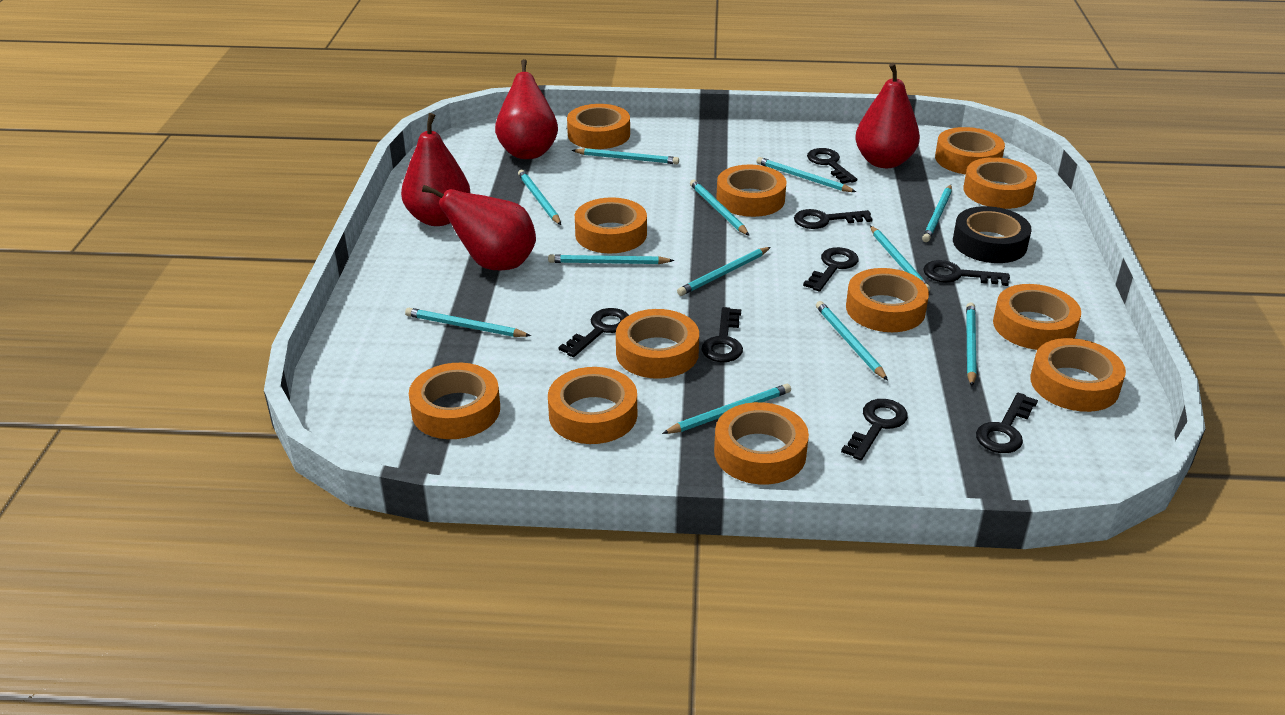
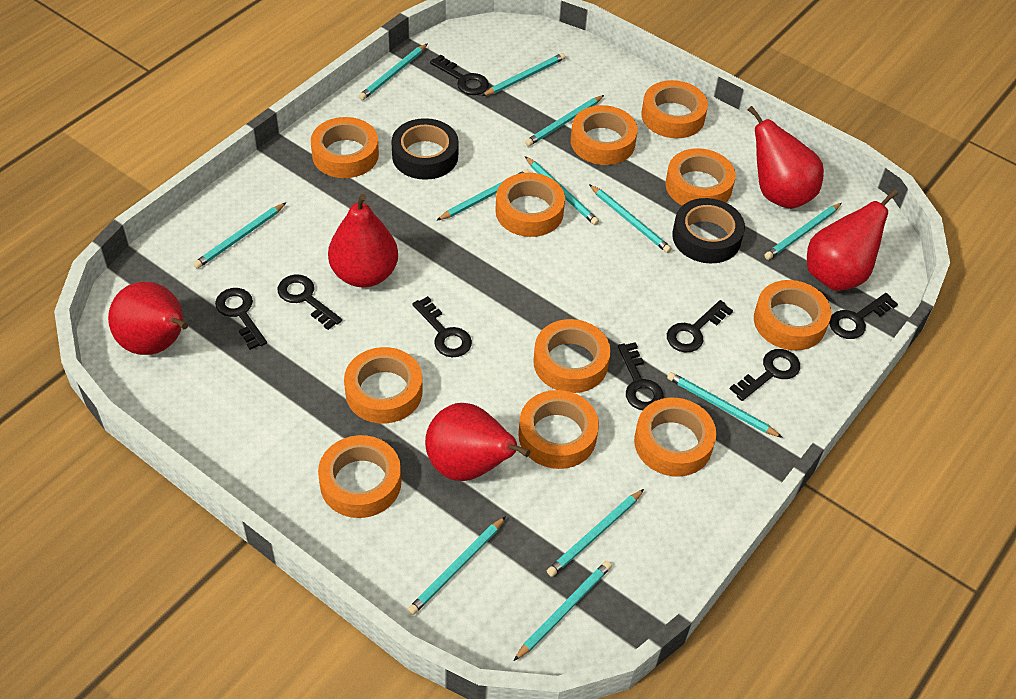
black tape: 1 -> 2
orange tape: 12 -> 11
red pear: 4 -> 5

